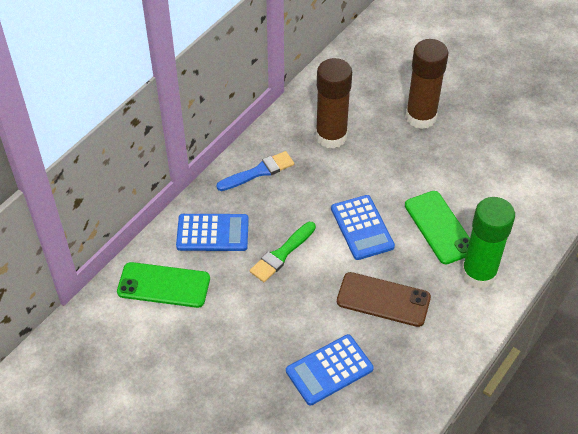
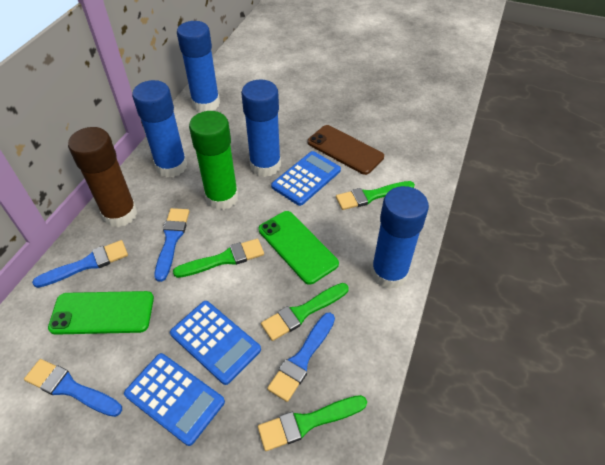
blue brush: 1 -> 4
blue glue stick: 0 -> 4
brown glue stick: 2 -> 1
green brush: 1 -> 4

